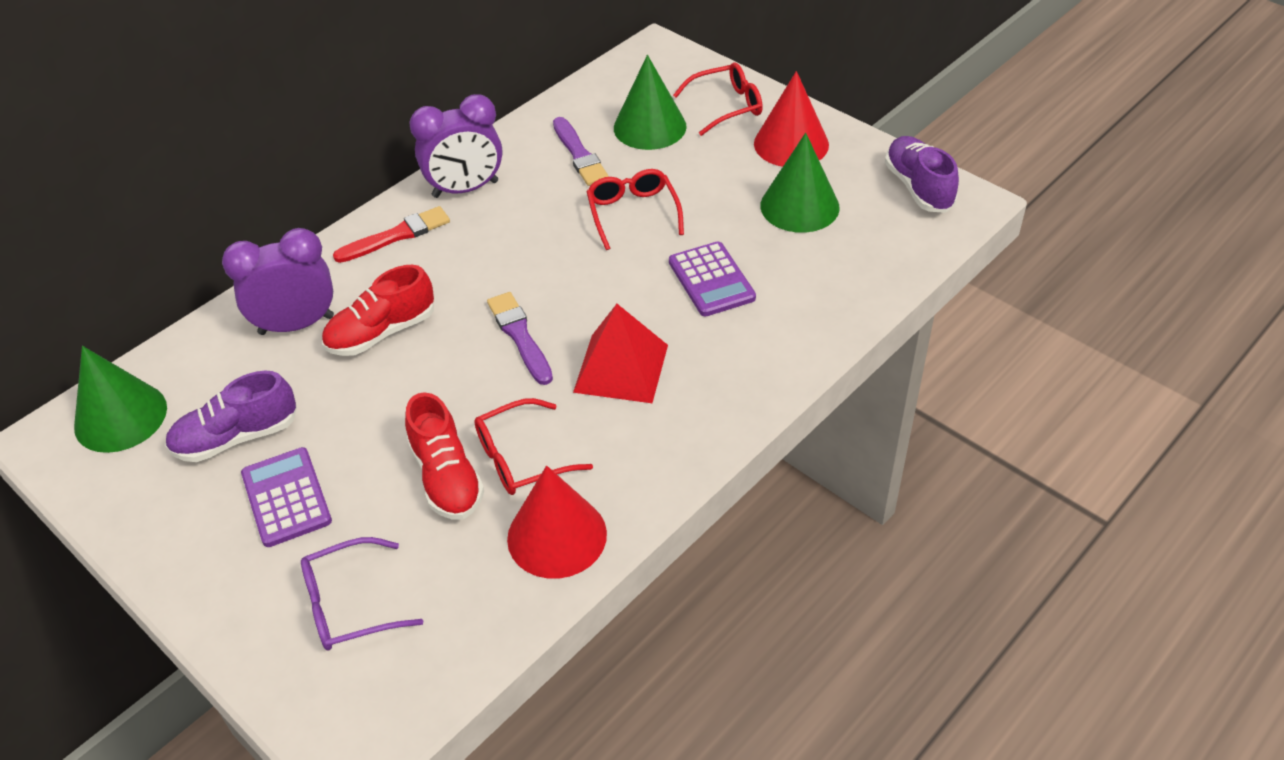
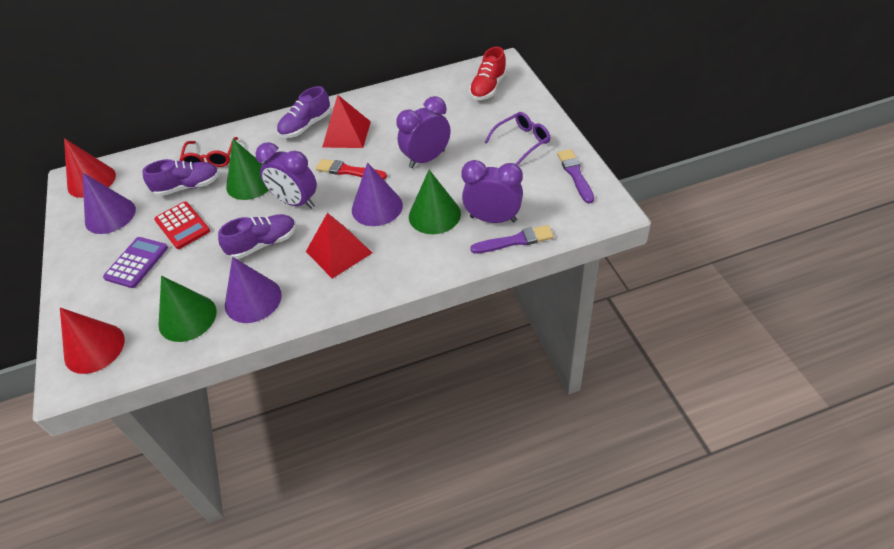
purple calculator: 2 -> 1
purple clock: 2 -> 3
purple cone: 0 -> 3
purple shoe: 2 -> 3
red calculator: 0 -> 1
red glasses: 3 -> 1
red pyramid: 1 -> 2
red shoe: 2 -> 1

